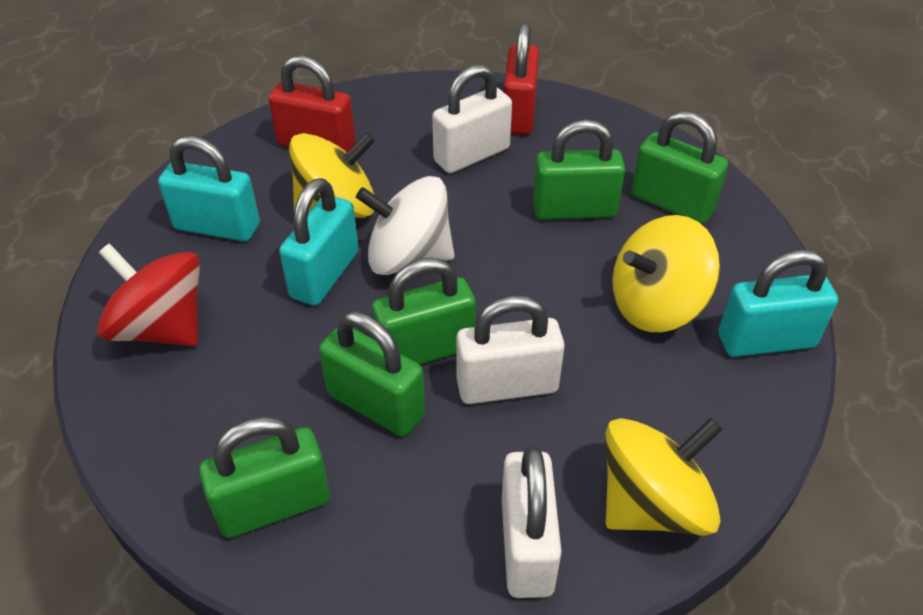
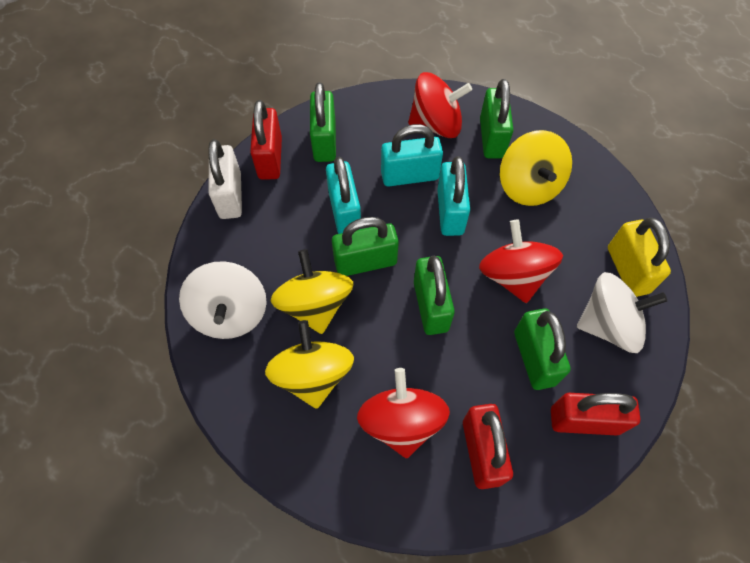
red padlock: 2 -> 3
red spinning top: 1 -> 3
white padlock: 3 -> 1
white spinning top: 1 -> 2
yellow padlock: 0 -> 1

